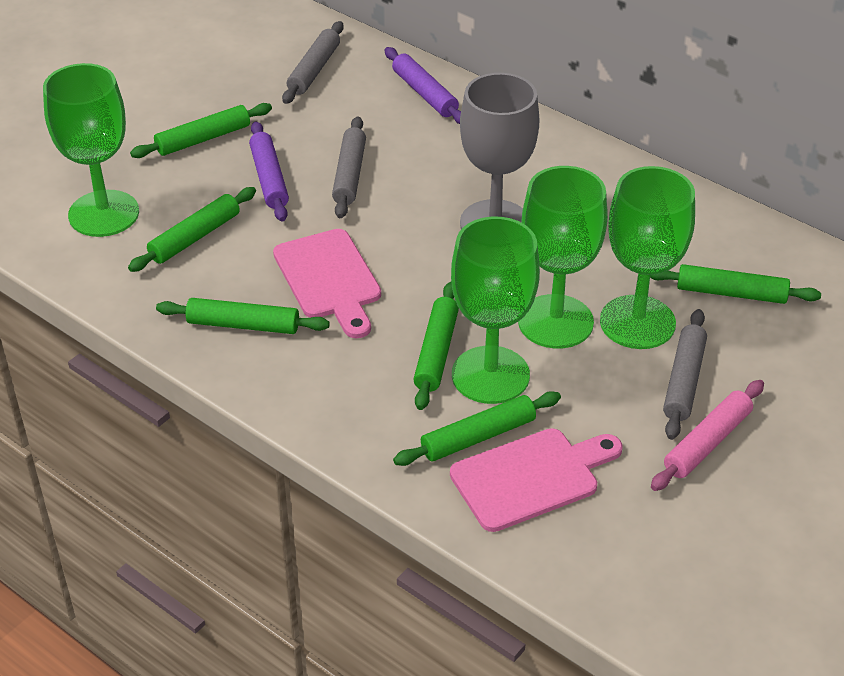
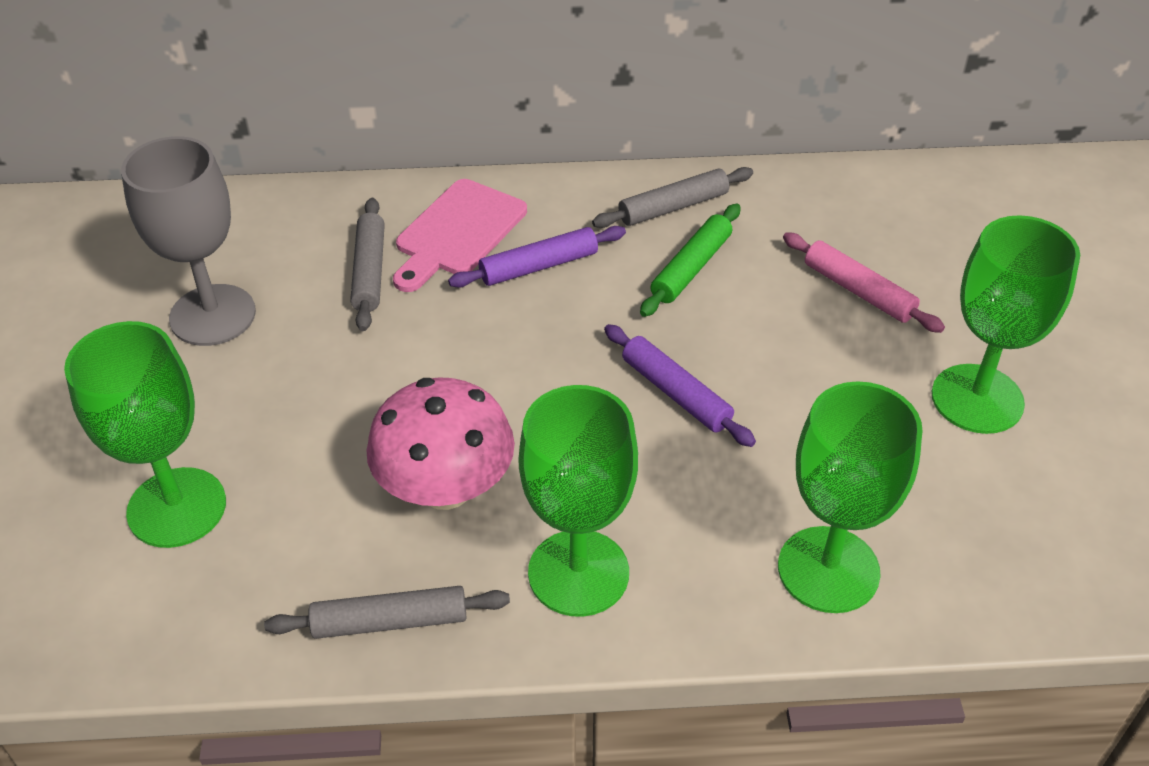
green rolling pin: 6 -> 1
pink cutting board: 2 -> 1
pink mushroom: 0 -> 1

